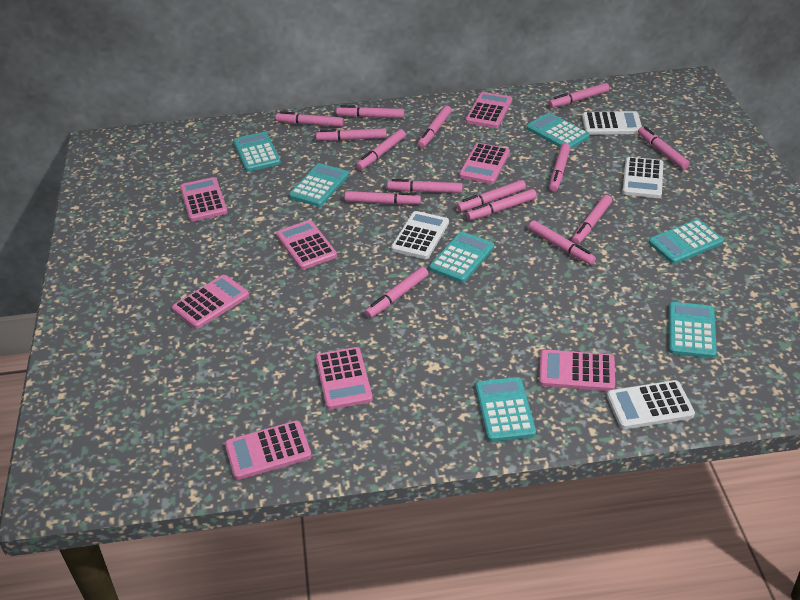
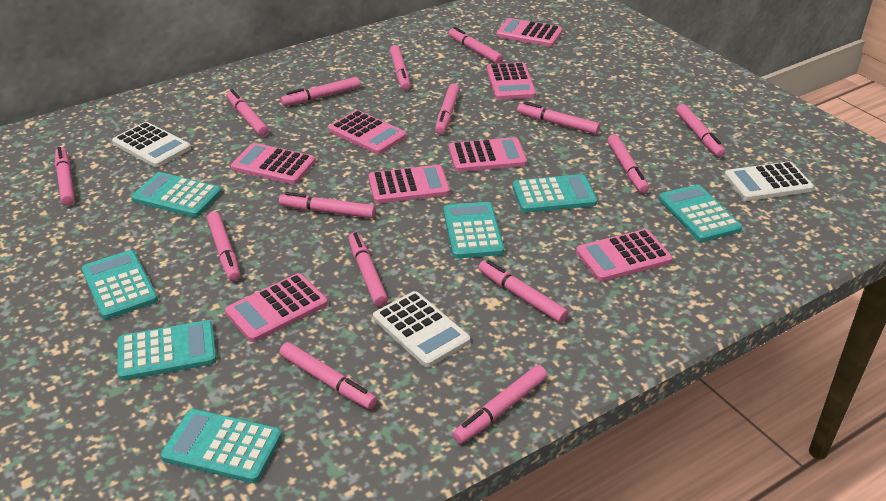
white calculator: 4 -> 3

